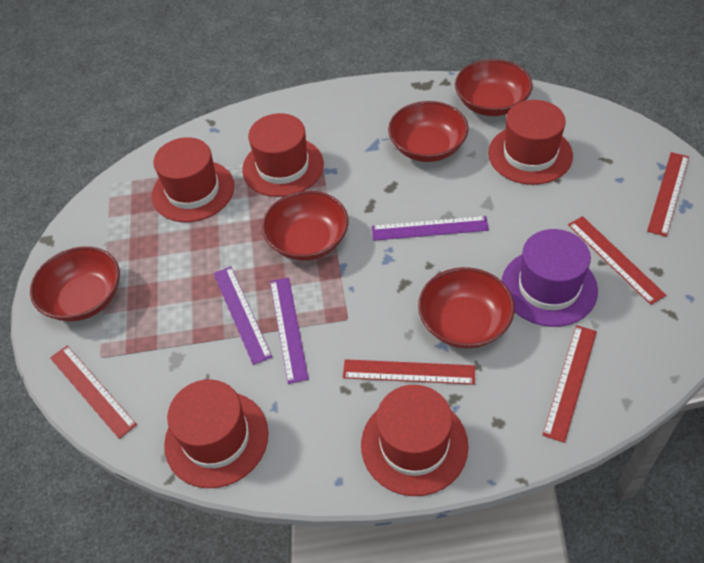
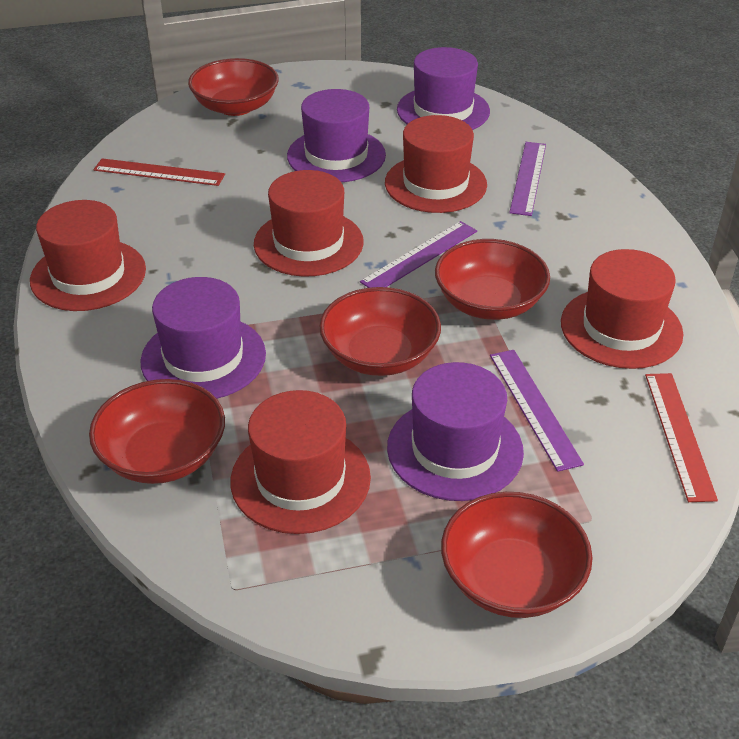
purple hat: 1 -> 4
red ruler: 5 -> 2

